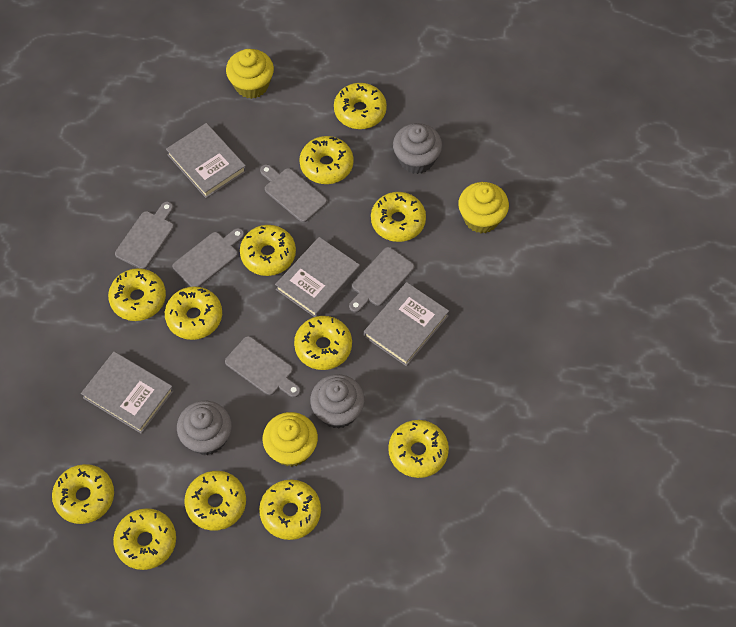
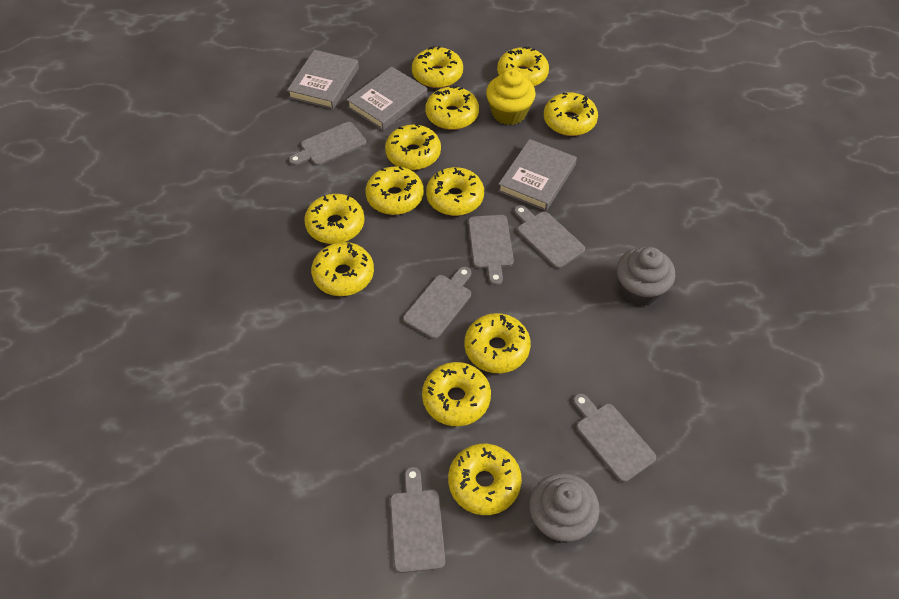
grey book: 4 -> 3
grey cupcake: 3 -> 2
grey cutting board: 5 -> 6
yellow cupcake: 3 -> 1

